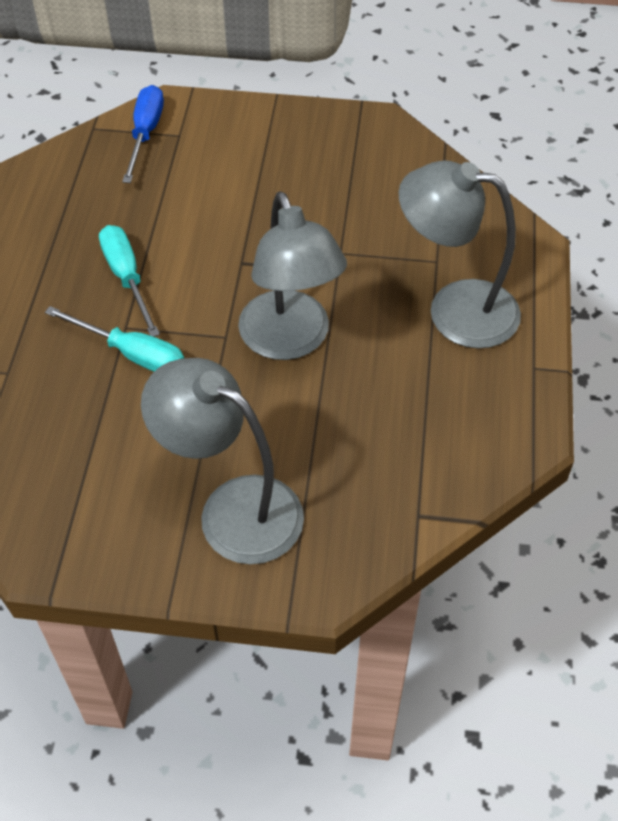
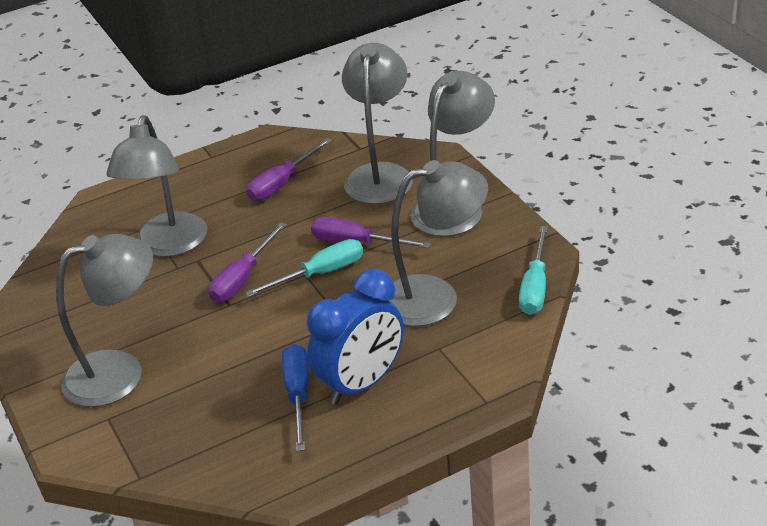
blue clock: 0 -> 1
grey lamp: 3 -> 5
purple screwdriver: 0 -> 3

